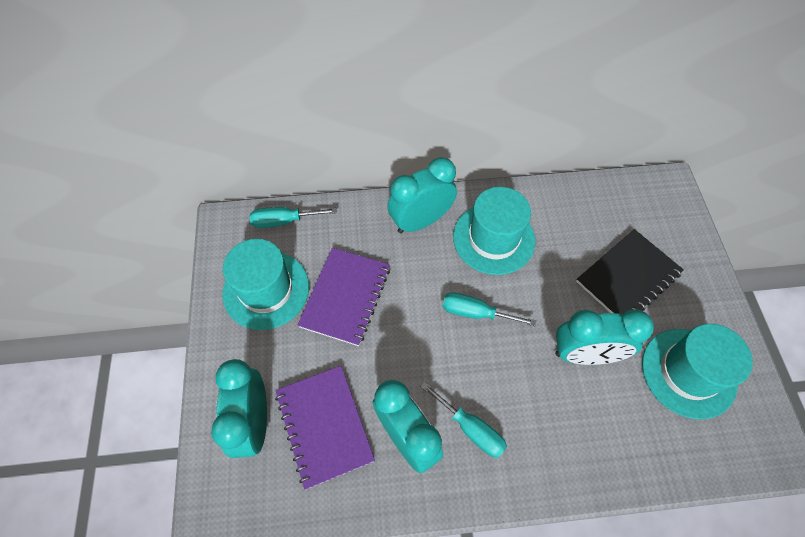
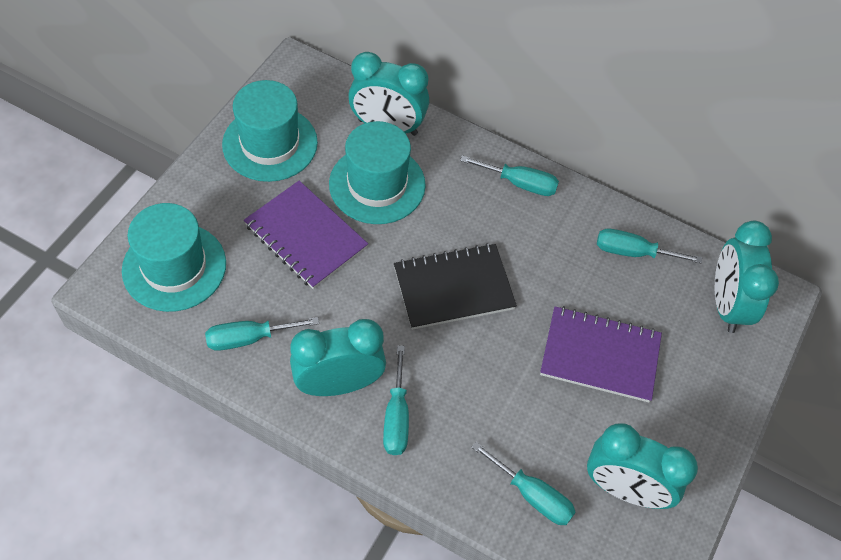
turquoise screwdriver: 3 -> 5

